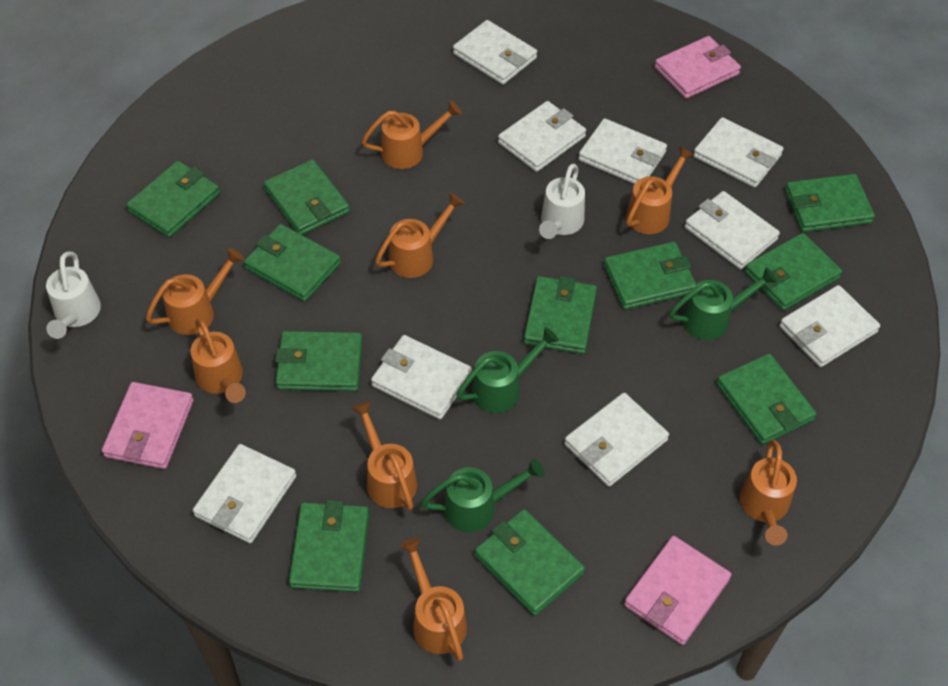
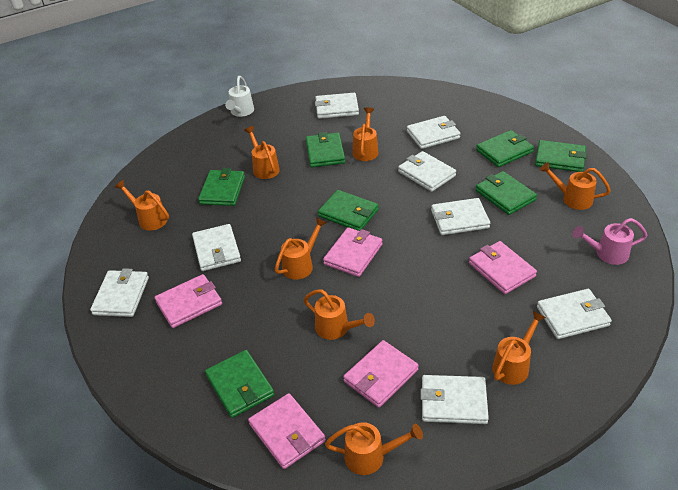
green wallet: 11 -> 7
green watering can: 3 -> 0
pink wallet: 3 -> 5
pink watering can: 0 -> 1
white wallet: 9 -> 8
white watering can: 2 -> 1

